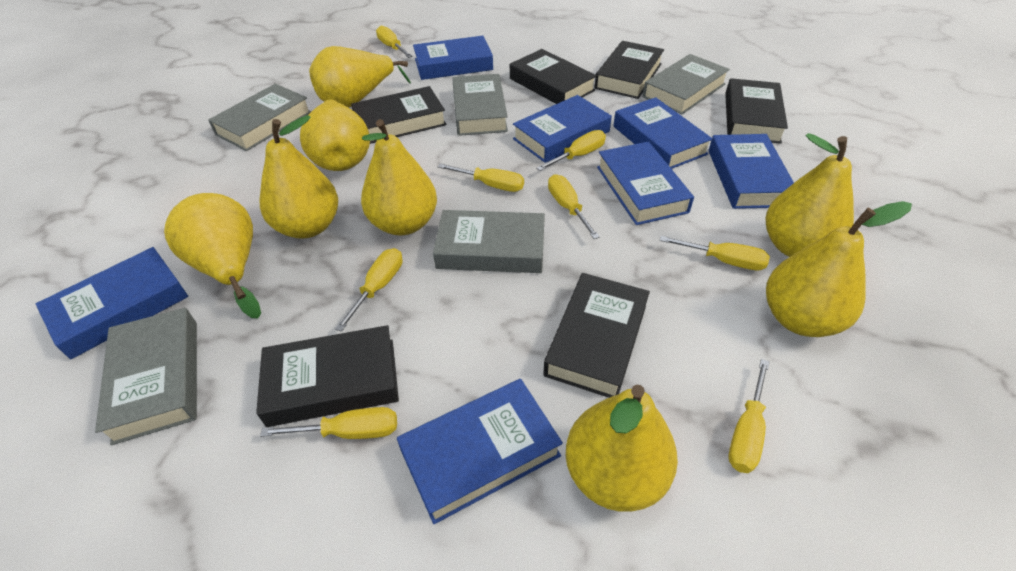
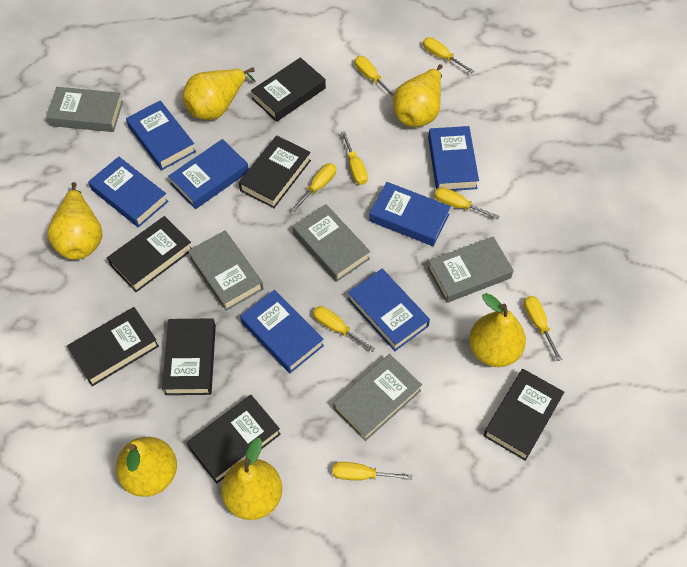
black book: 6 -> 7
yellow pear: 8 -> 6

